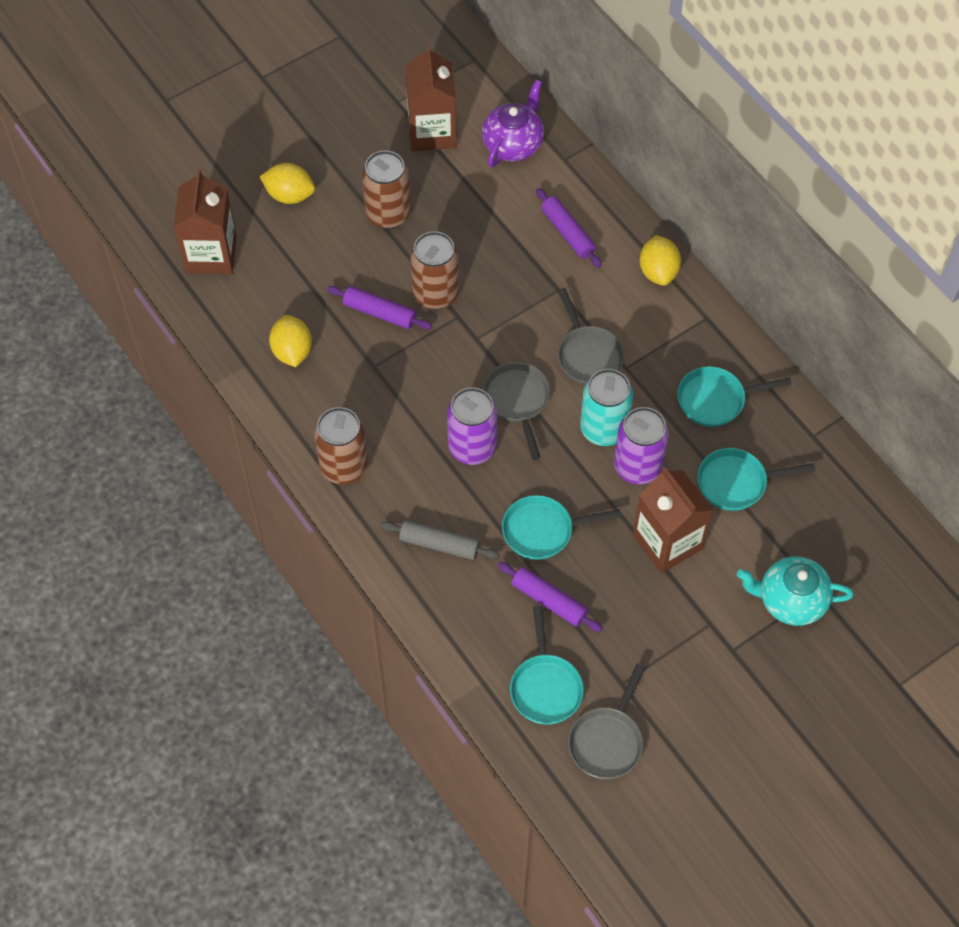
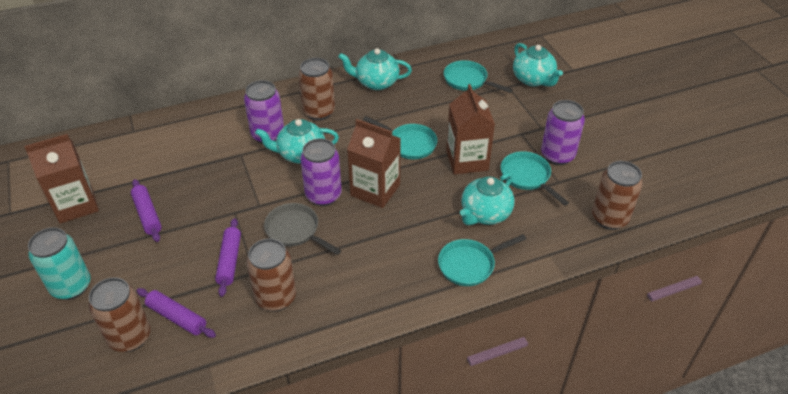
brown can: 3 -> 4
grey pan: 3 -> 1
grey rolling pin: 1 -> 0
purple can: 2 -> 3
purple teapot: 1 -> 0
turquoise teapot: 1 -> 4
yellow lemon: 3 -> 0

